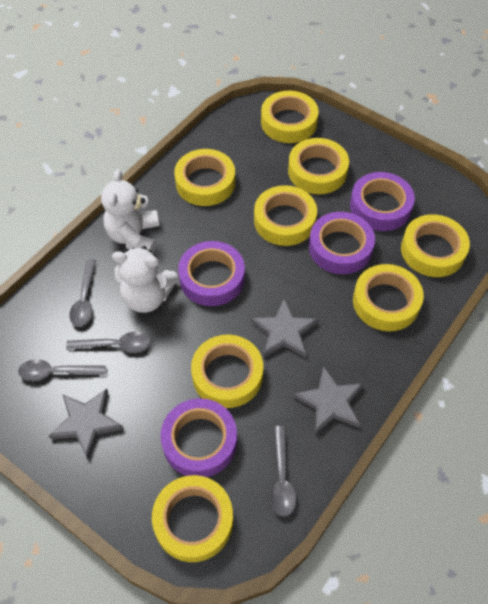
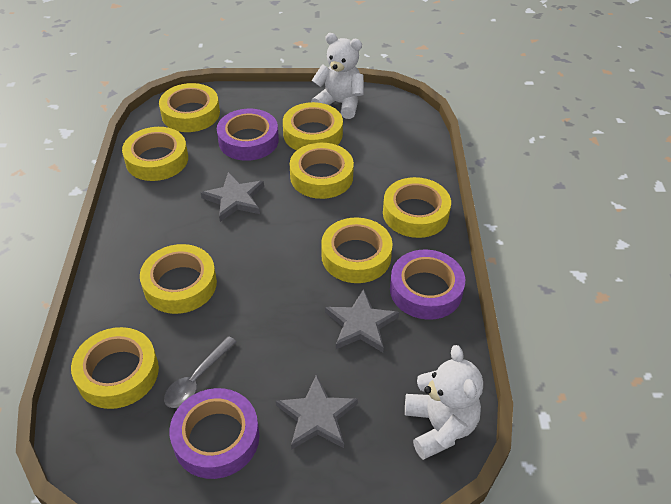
grey spoon: 4 -> 1
purple tape: 4 -> 3

